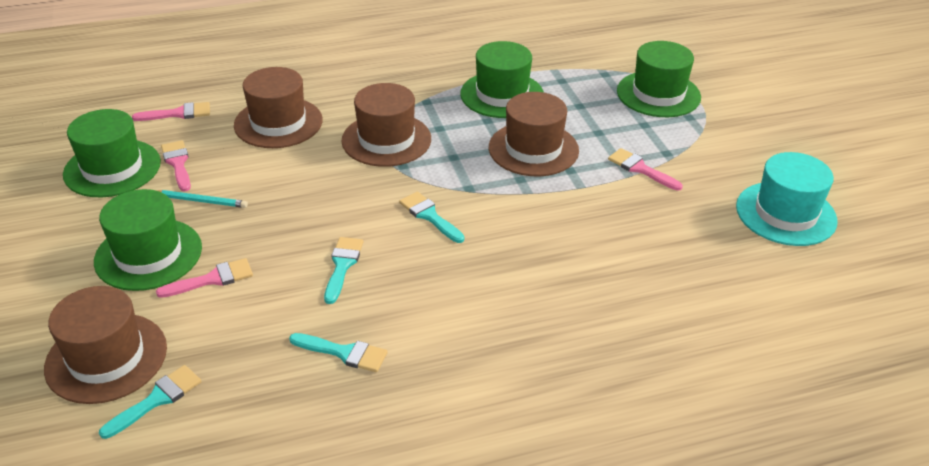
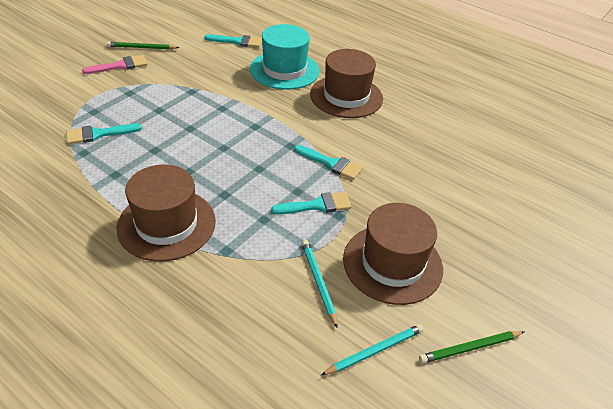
brown hat: 4 -> 3
green hat: 4 -> 0
green pencil: 0 -> 2
pink brush: 4 -> 1
turquoise pencil: 1 -> 2

